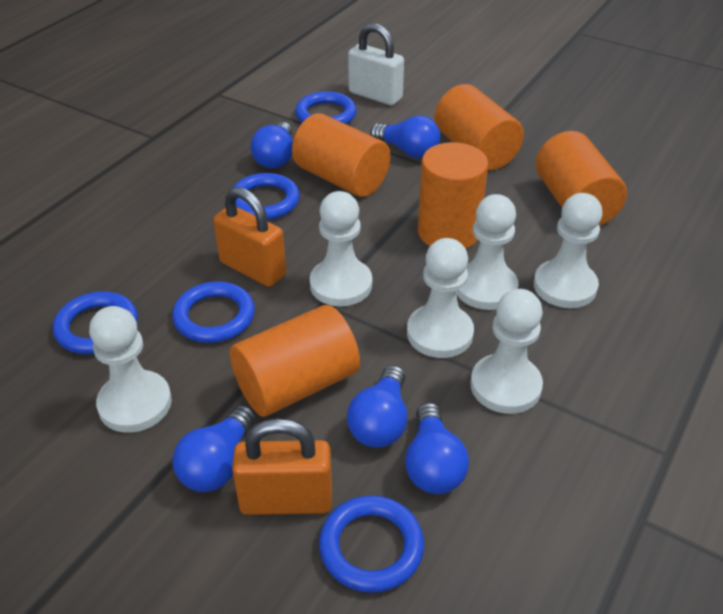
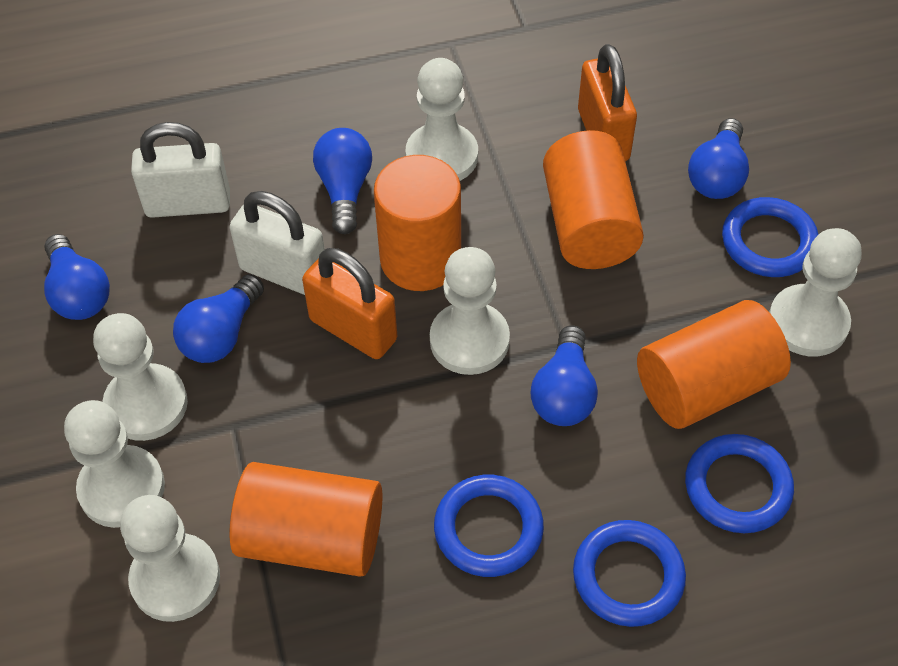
blue ring: 5 -> 4
orange cylinder: 5 -> 4
white padlock: 1 -> 2

